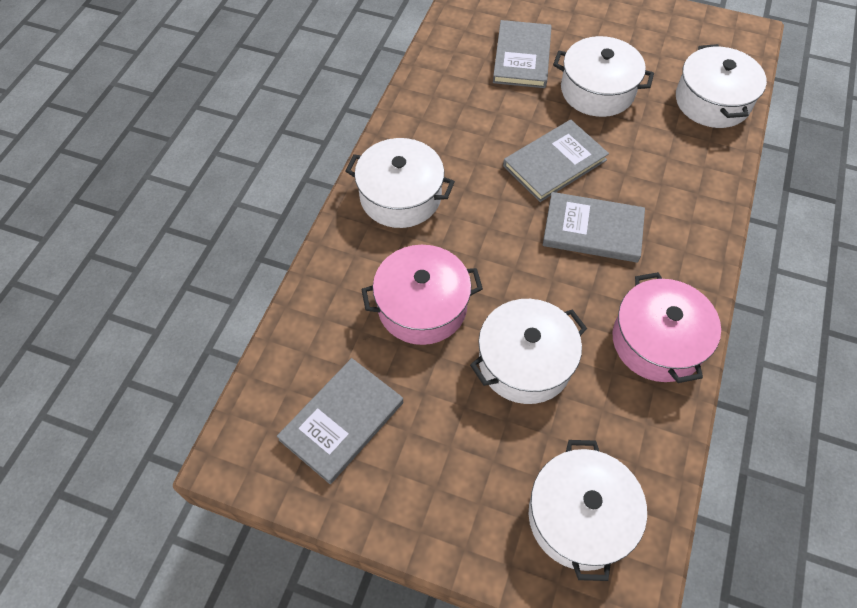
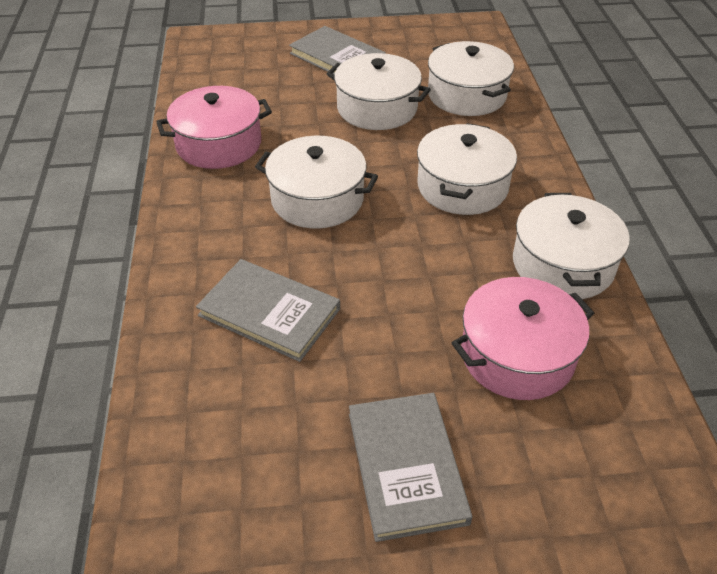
grey book: 4 -> 3

